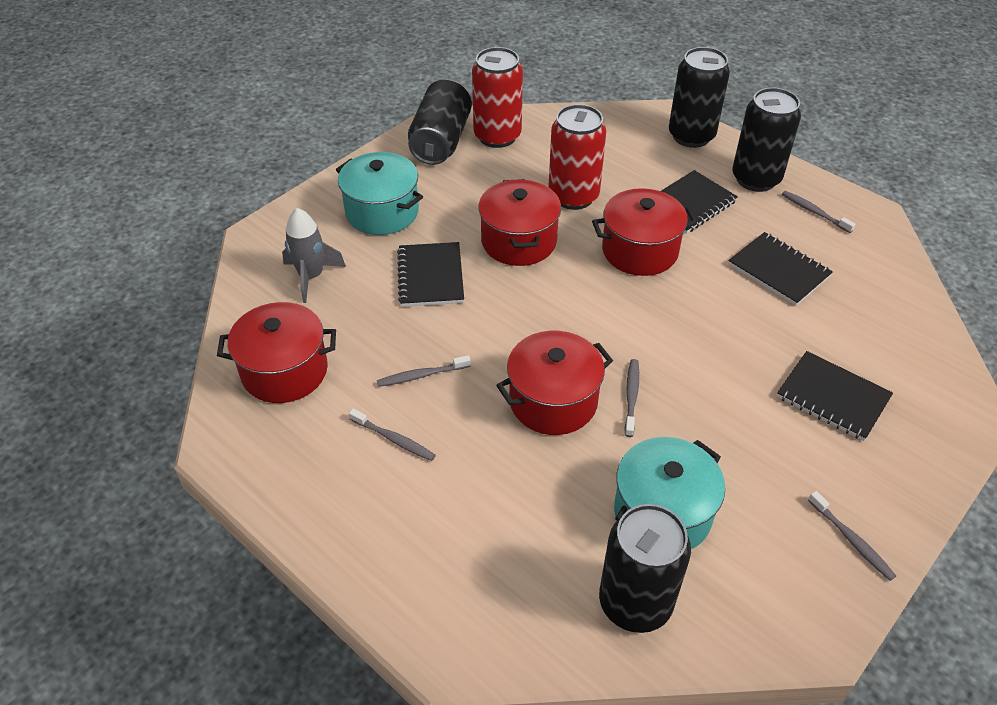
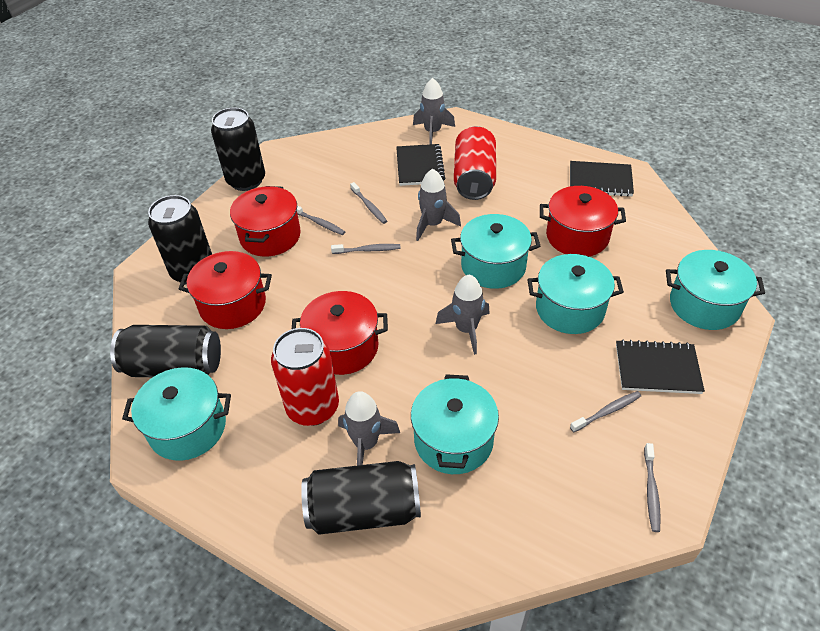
black notebook: 4 -> 3
grey rocket: 1 -> 4
turquoise pot: 2 -> 5

